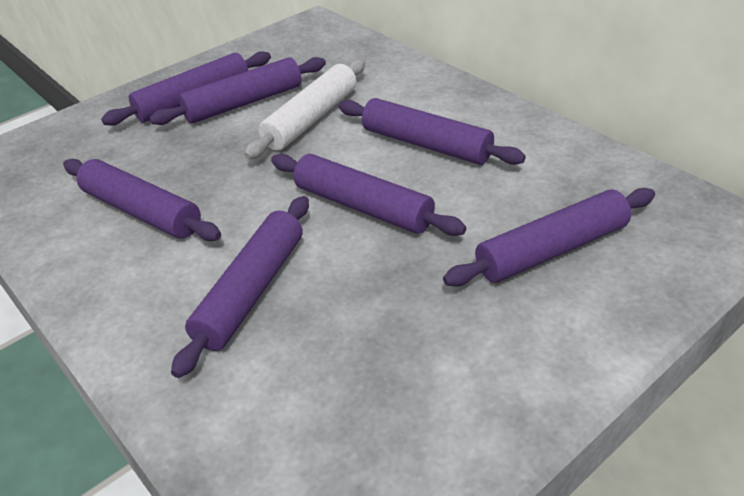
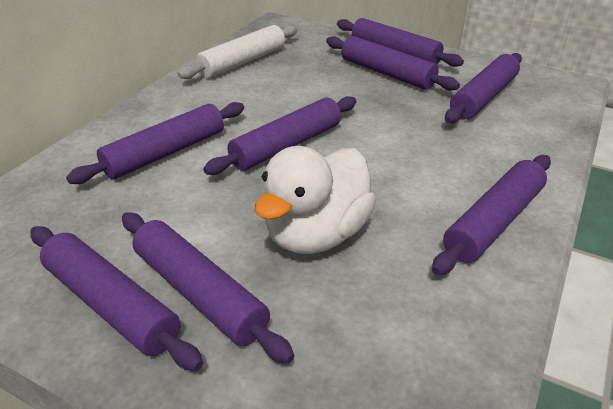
purple rolling pin: 7 -> 8
white duck: 0 -> 1

